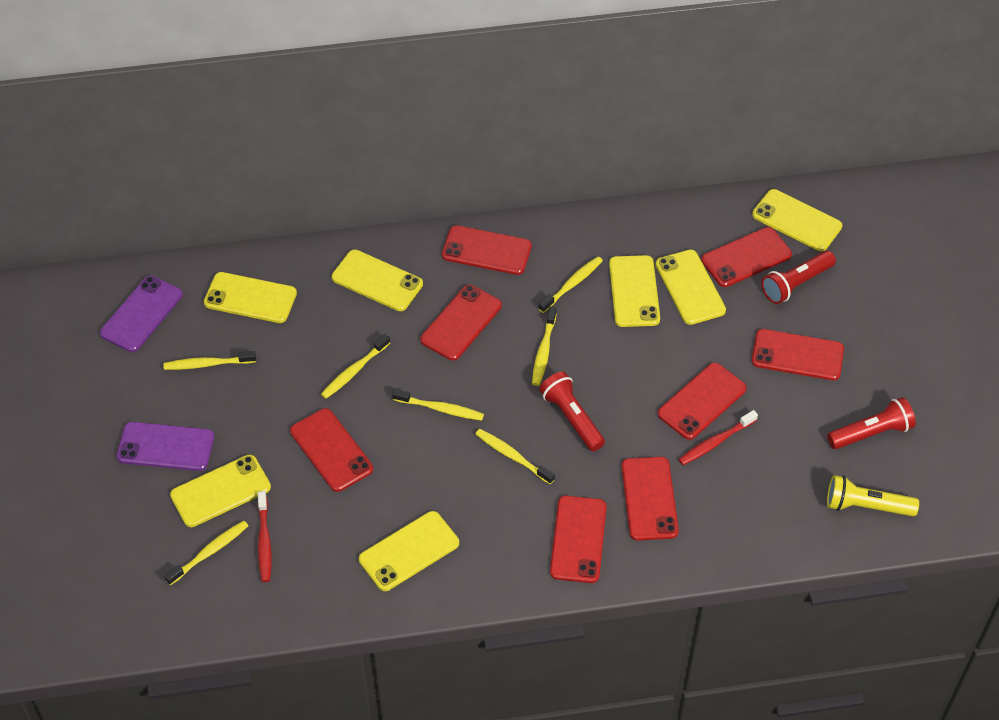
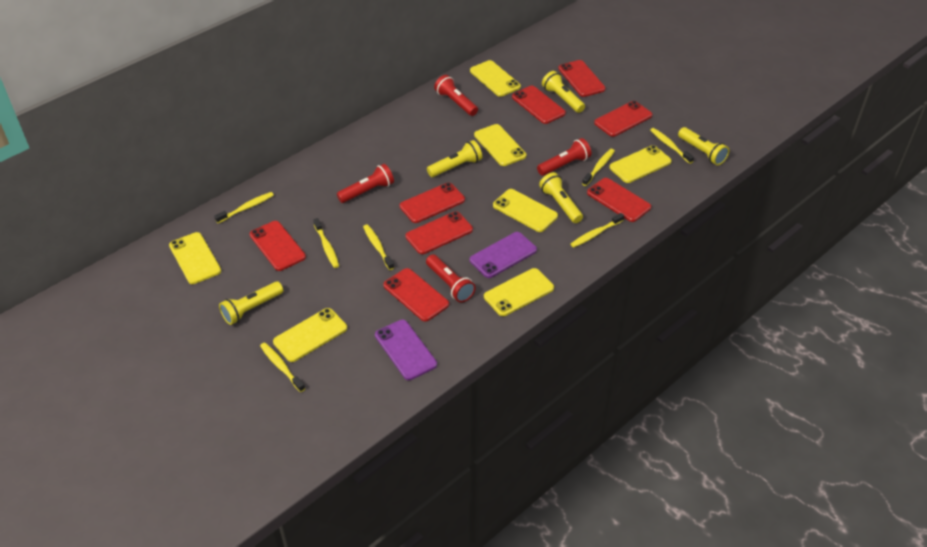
red flashlight: 3 -> 4
red toothbrush: 2 -> 0
yellow flashlight: 1 -> 5

